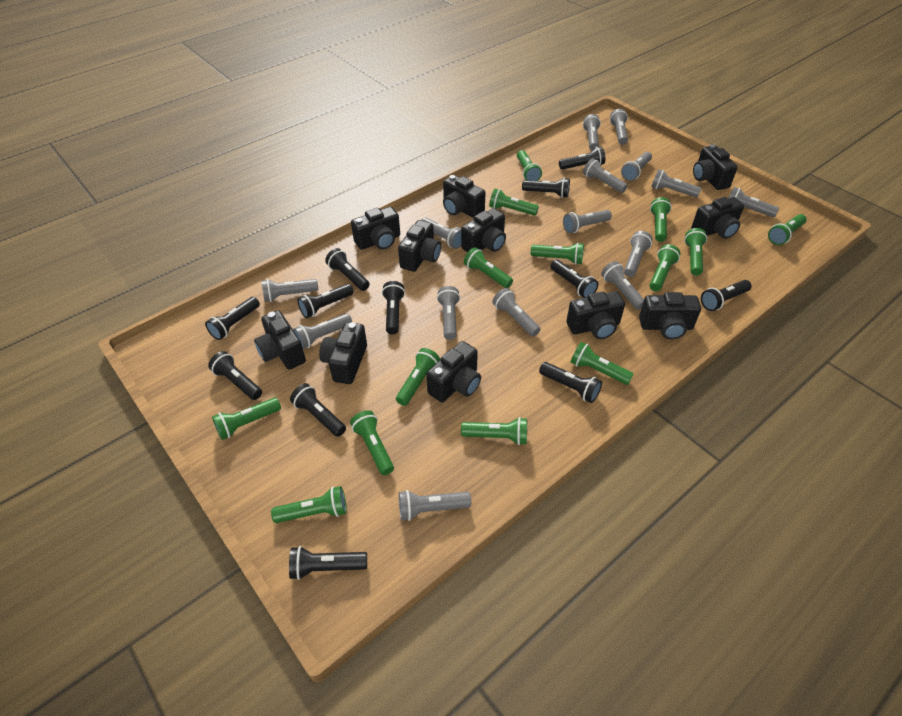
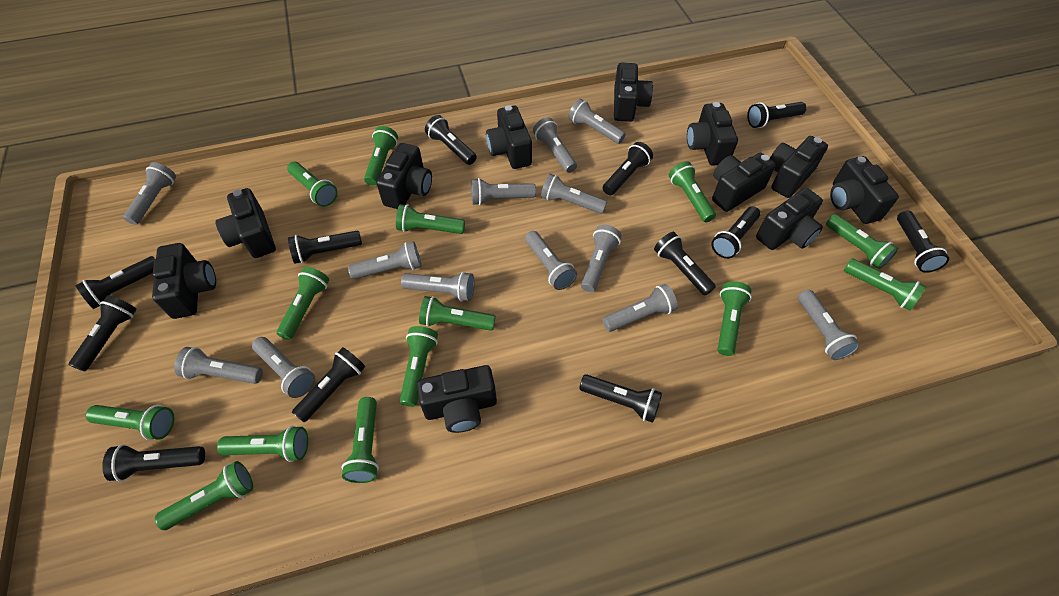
grey flashlight: 15 -> 13

